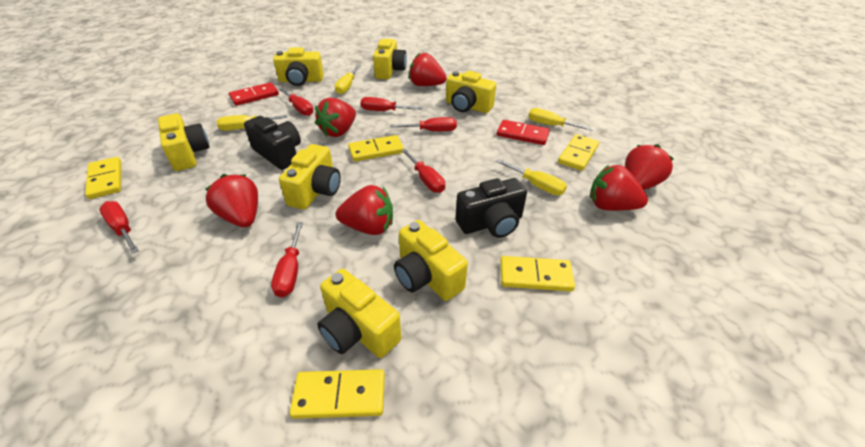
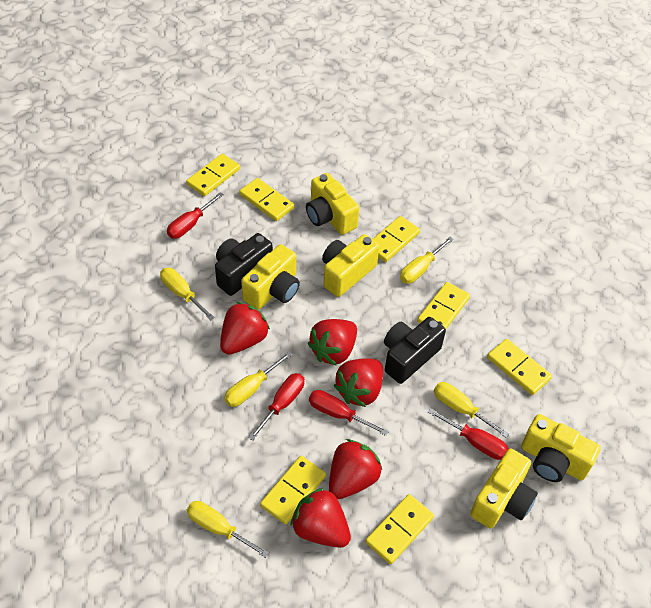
red domino: 2 -> 0
red screwdriver: 6 -> 4
red strawberry: 6 -> 5
yellow camera: 7 -> 5
yellow domino: 5 -> 7
yellow screwdriver: 4 -> 5

